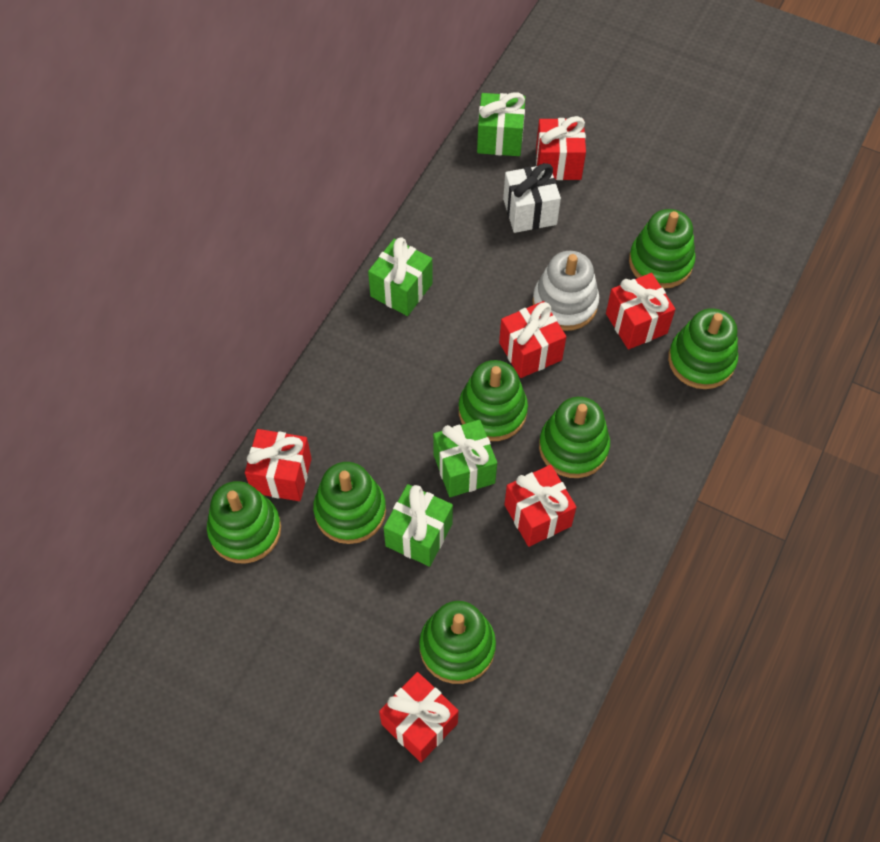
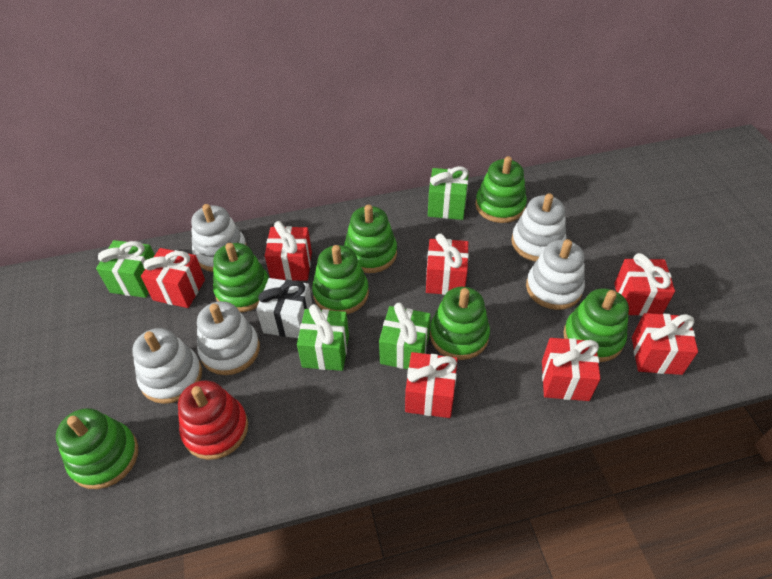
red gift: 6 -> 7
red stacking toy: 0 -> 1
white stacking toy: 1 -> 5

